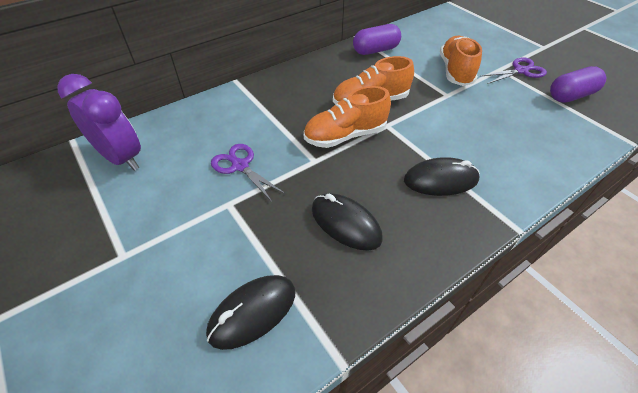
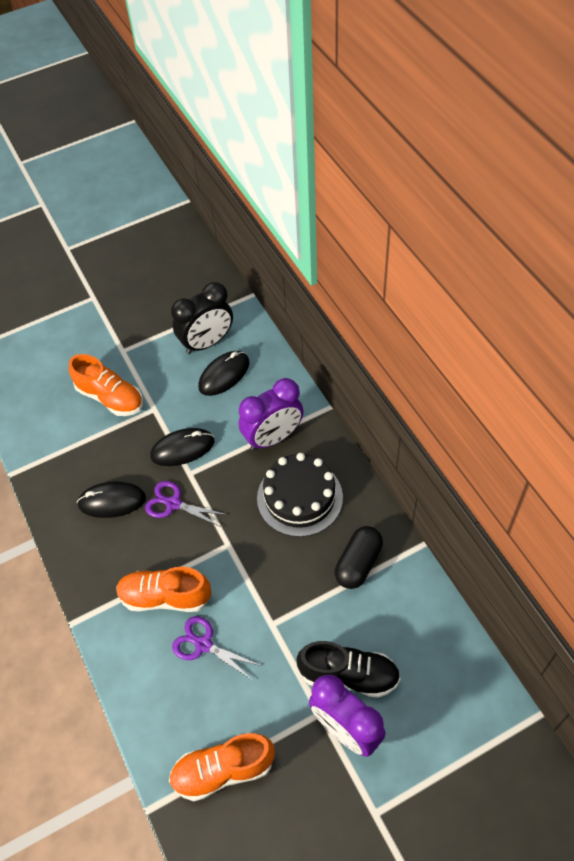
black cake: 0 -> 1
black capsule: 0 -> 1
black clock: 0 -> 1
black shoe: 0 -> 1
purple capsule: 2 -> 0
purple clock: 1 -> 2

